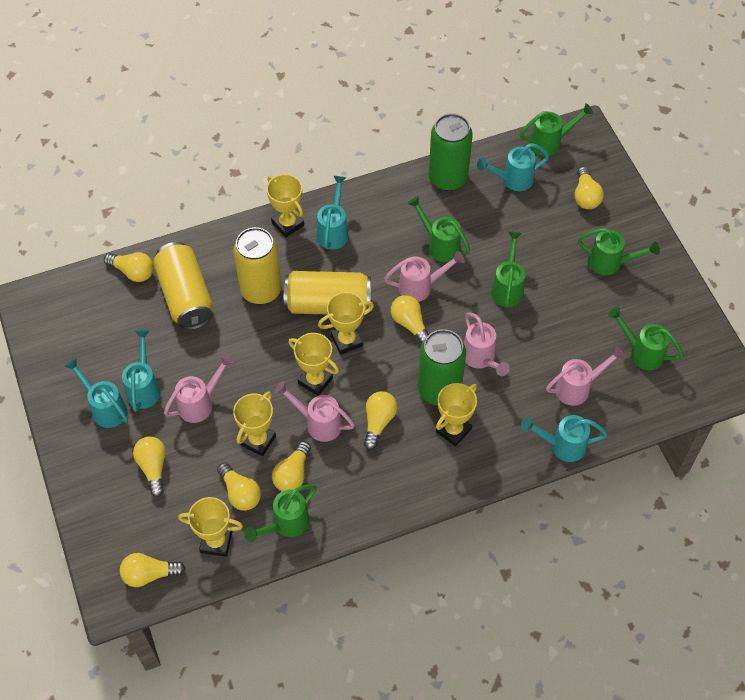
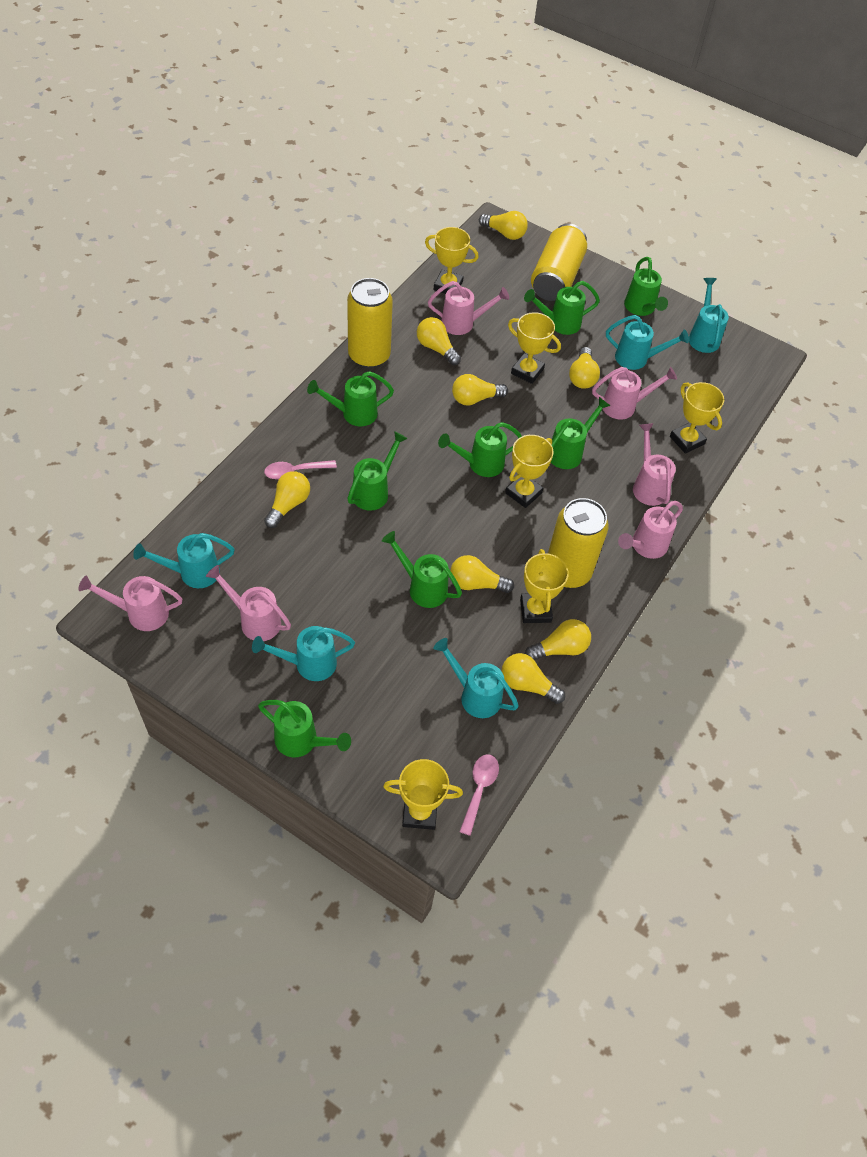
green can: 2 -> 0
green watering can: 6 -> 8
pink spoon: 0 -> 2
pink watering can: 5 -> 6

